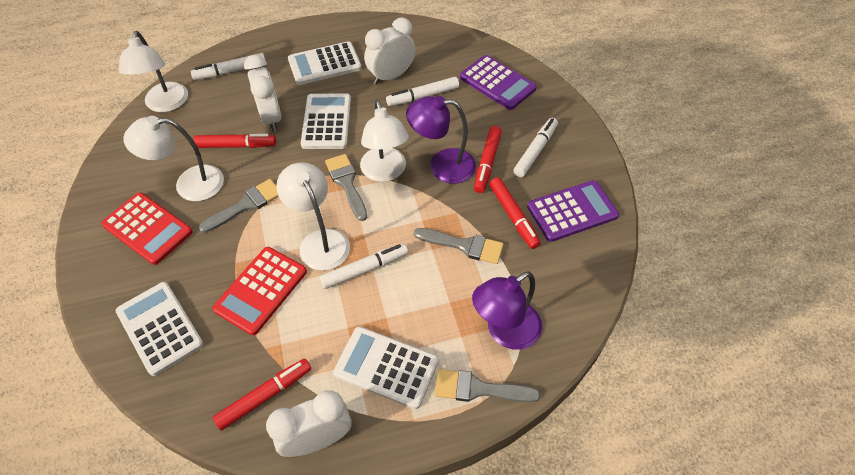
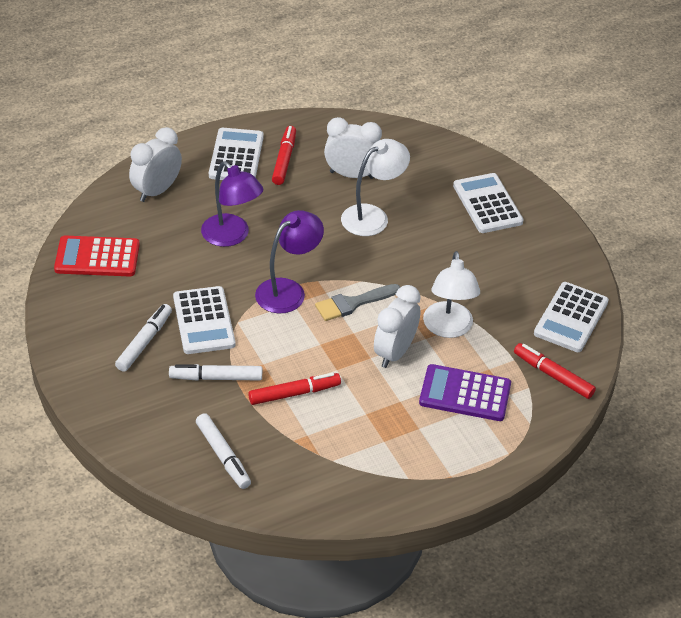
grey brush: 4 -> 1
purple calculator: 2 -> 1
red calculator: 2 -> 1
red marker: 4 -> 3
white lamp: 4 -> 2
white marker: 4 -> 3

